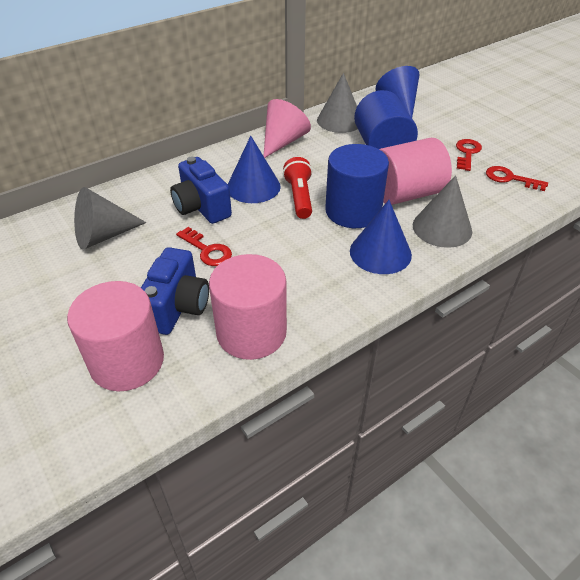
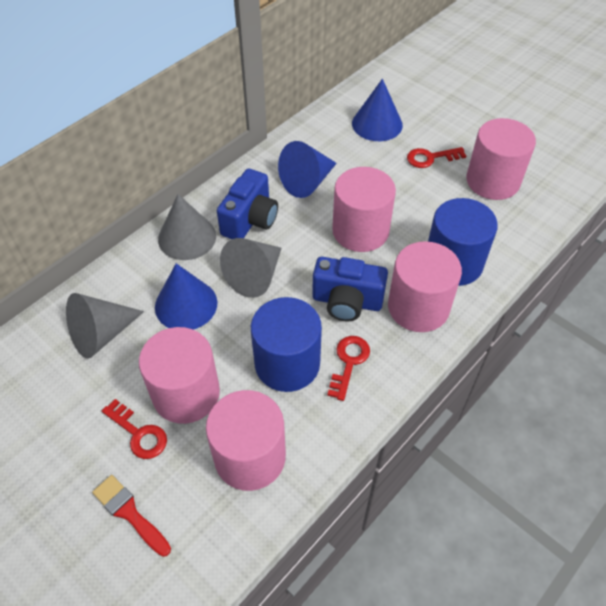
pink cone: 1 -> 0
pink cylinder: 3 -> 5
red brush: 0 -> 1
red flashlight: 1 -> 0

